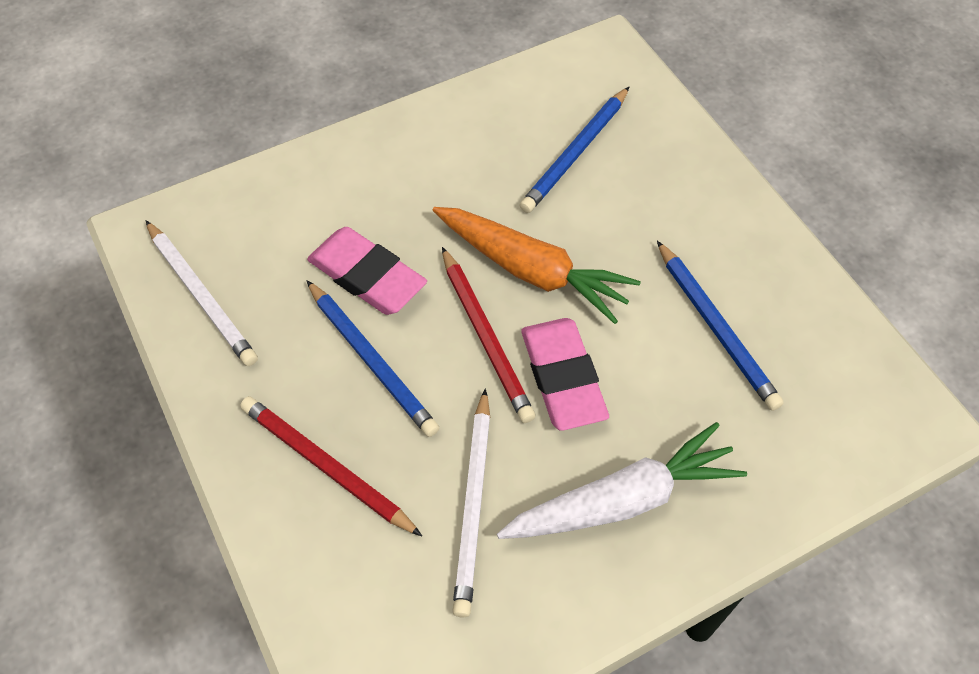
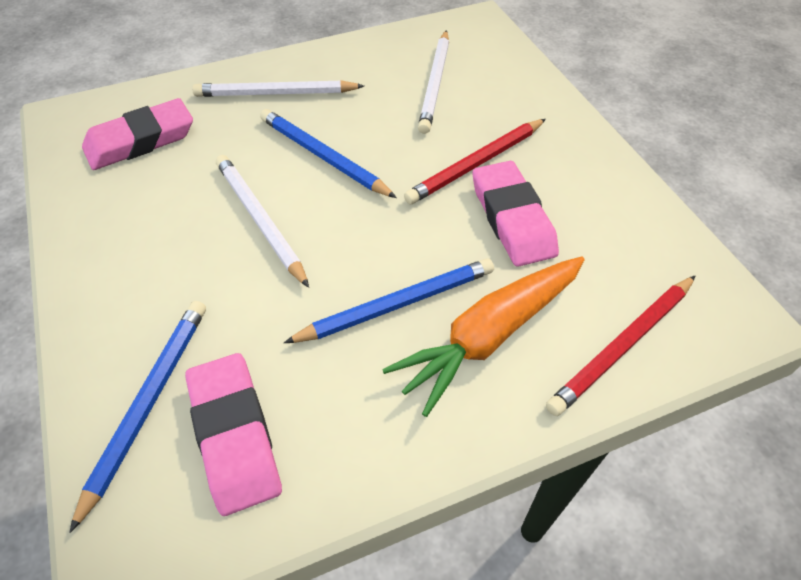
pink eraser: 2 -> 3
white carrot: 1 -> 0
white pencil: 2 -> 3

